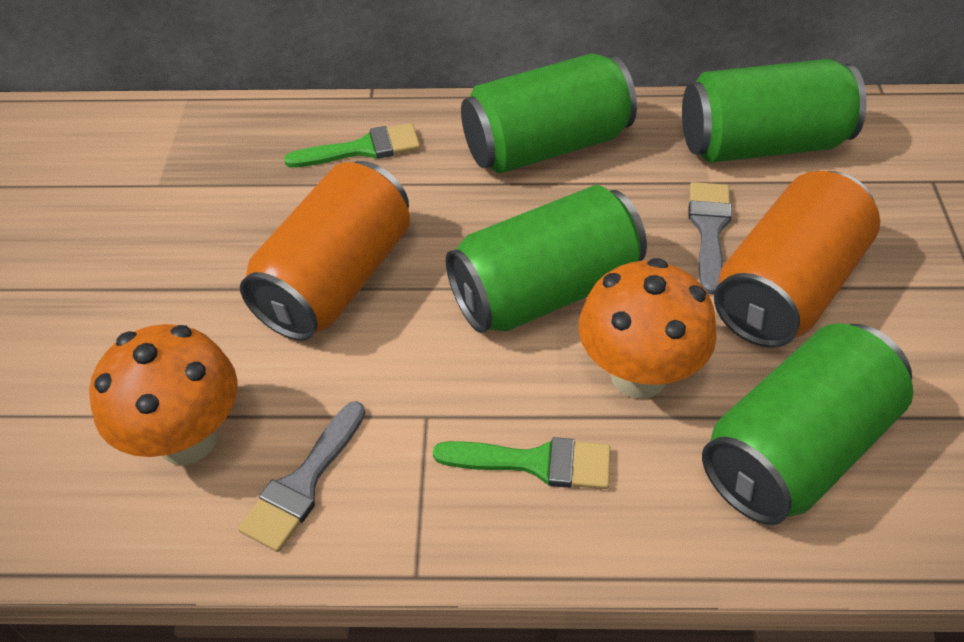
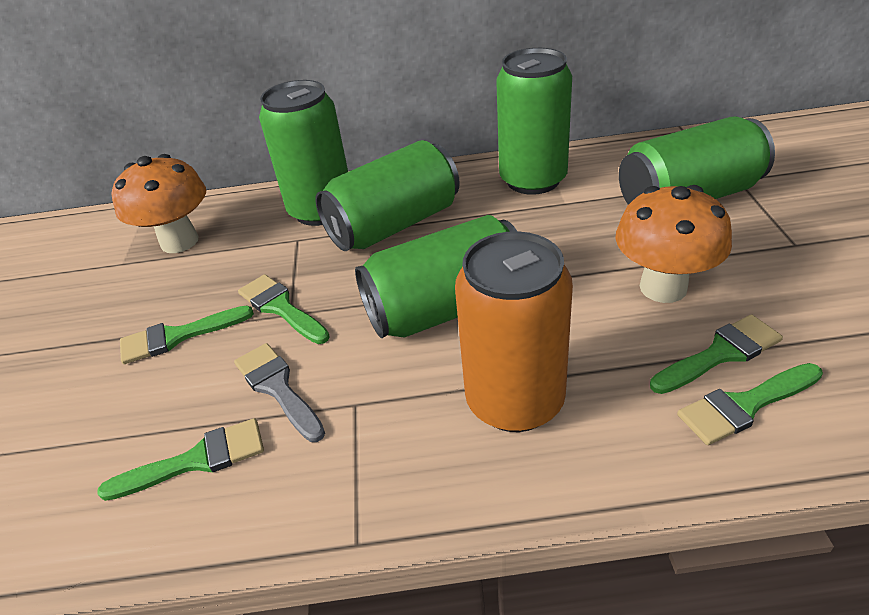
green brush: 2 -> 5
green can: 4 -> 5
grey brush: 2 -> 1
orange can: 2 -> 1

